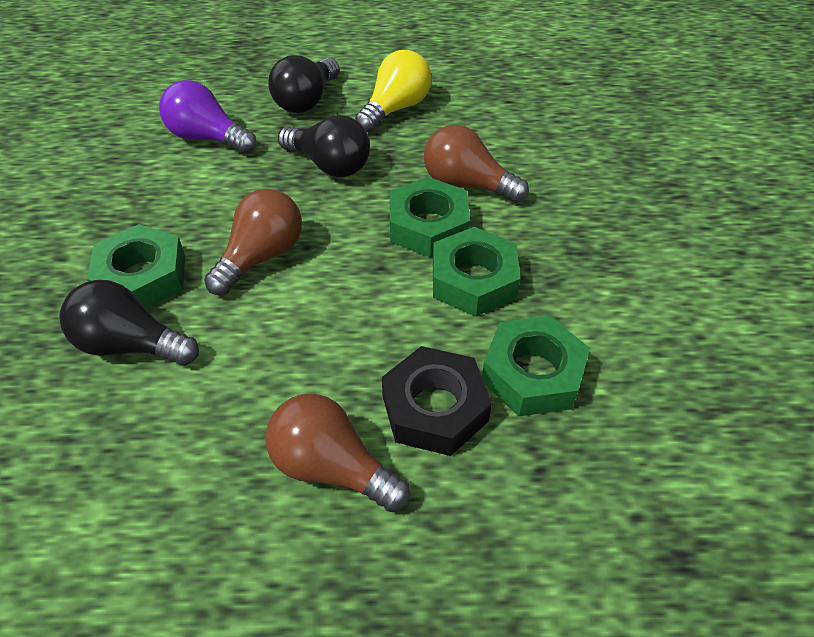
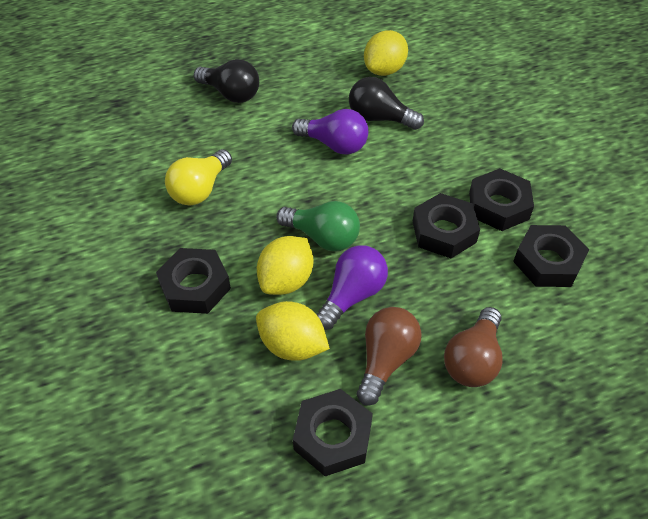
black light bulb: 3 -> 2
black nut: 1 -> 5
brown light bulb: 3 -> 2
green light bulb: 0 -> 1
green nut: 4 -> 0
purple light bulb: 1 -> 2
yellow lemon: 0 -> 3

